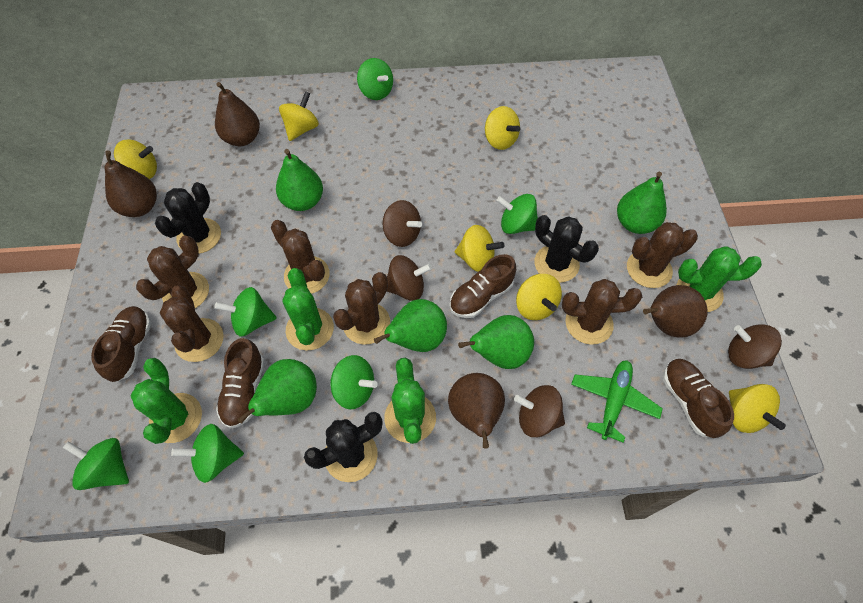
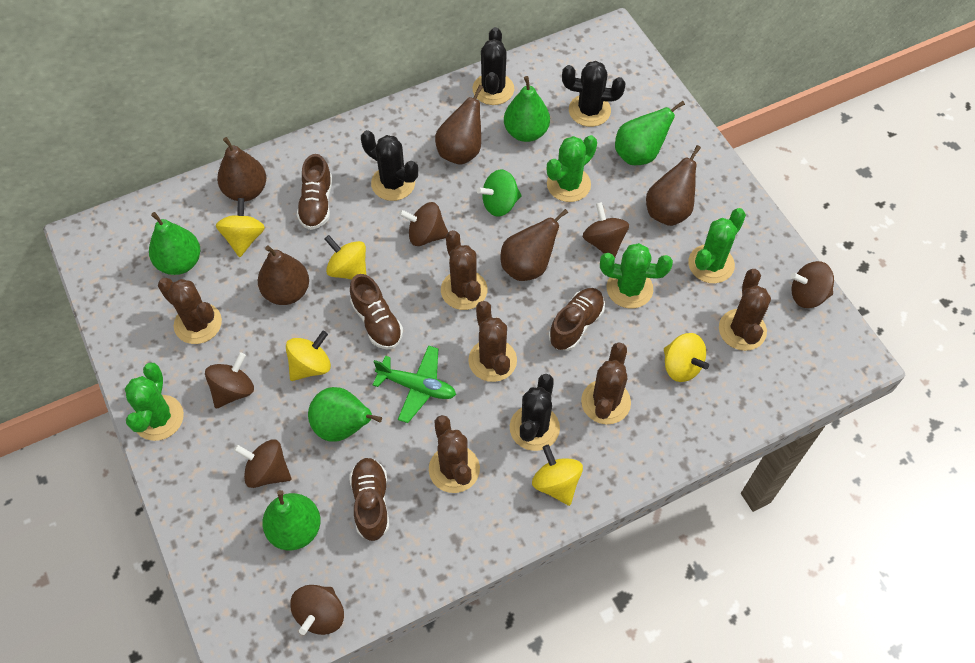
black cactus: 3 -> 4
brown pear: 4 -> 5
brown spinning top: 4 -> 6
green spinning top: 6 -> 1
yellow spinning top: 6 -> 5

